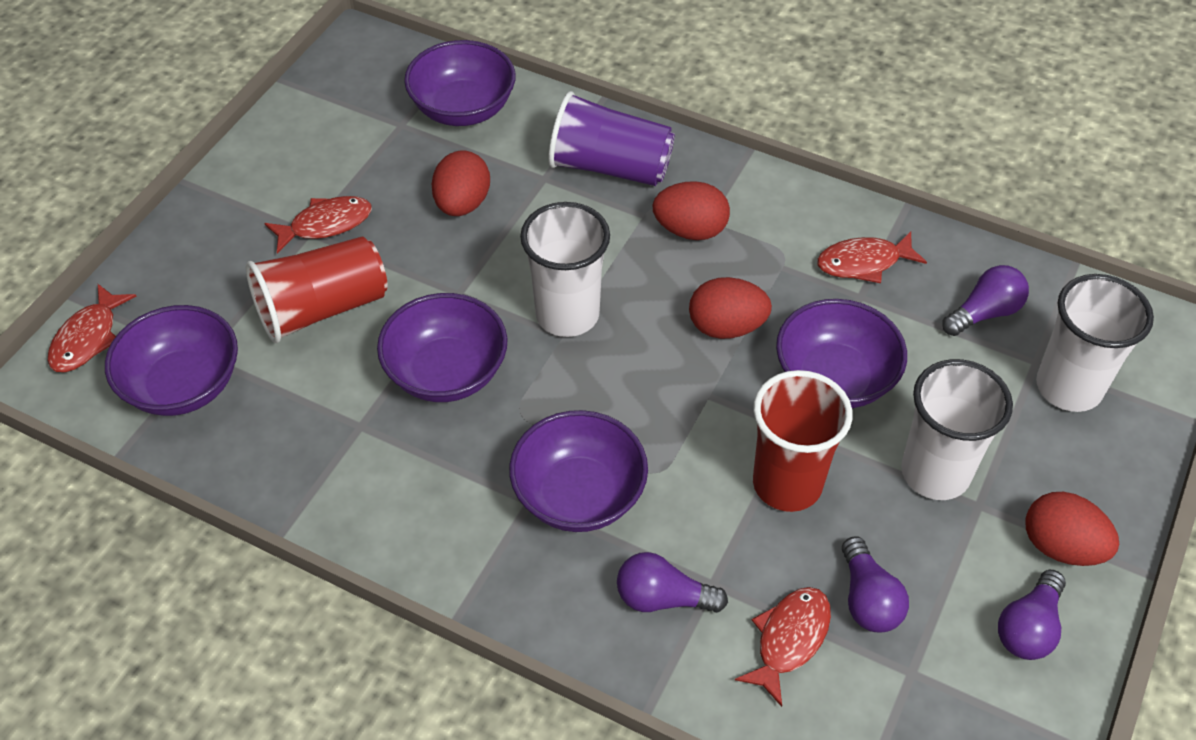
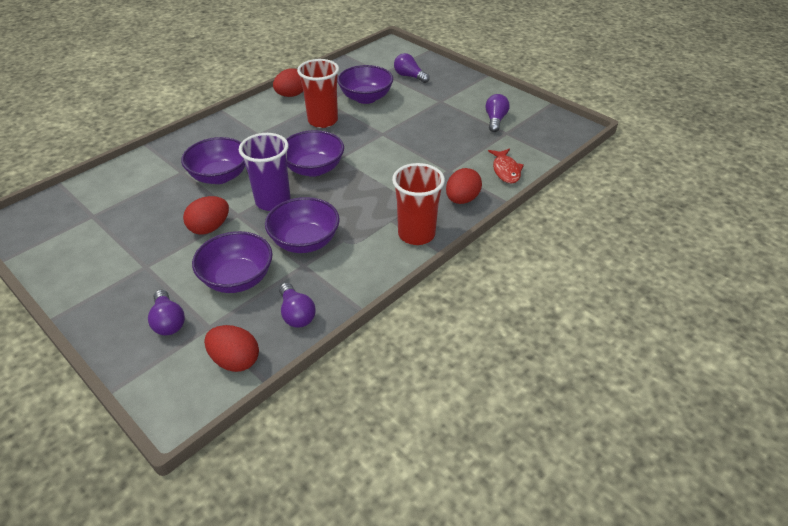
red fish: 4 -> 1
white cup: 3 -> 0

